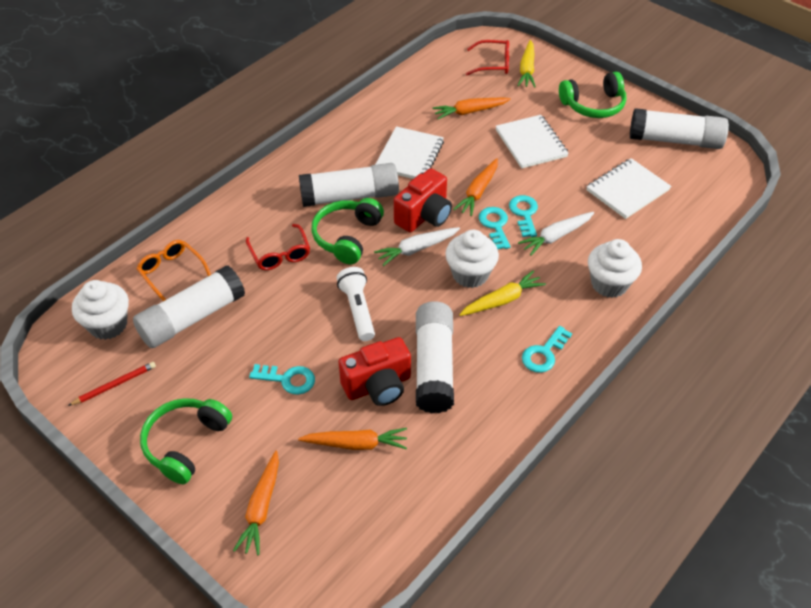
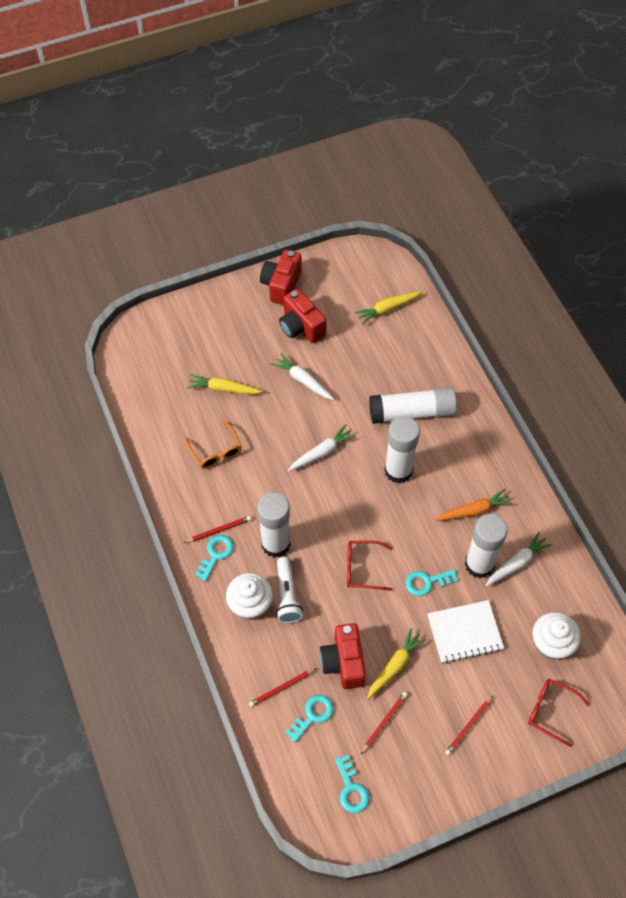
green headphones: 3 -> 0
orange carrot: 4 -> 1
red camera: 2 -> 3
red pencil: 1 -> 4
white carrot: 2 -> 3
white cupcake: 3 -> 2
white notebook: 3 -> 1
yellow carrot: 2 -> 3

